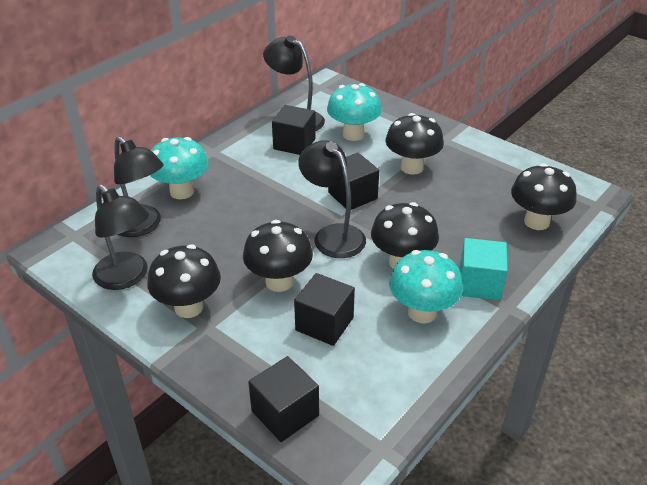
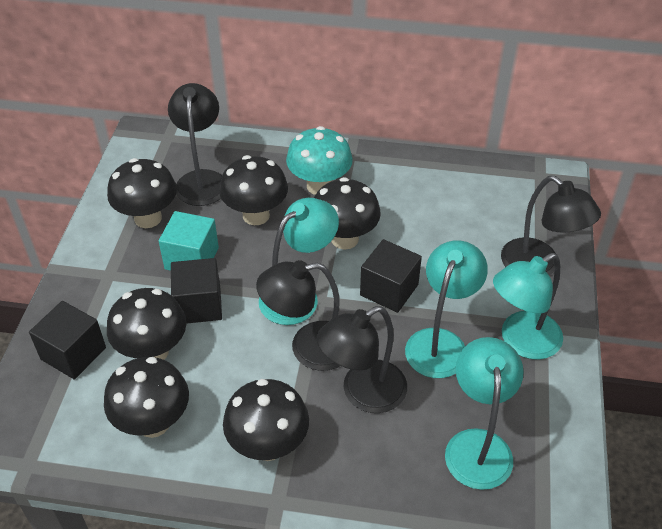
black cube: 4 -> 3
black mushroom: 5 -> 6
turquoise lamp: 0 -> 4
turquoise mushroom: 3 -> 1

